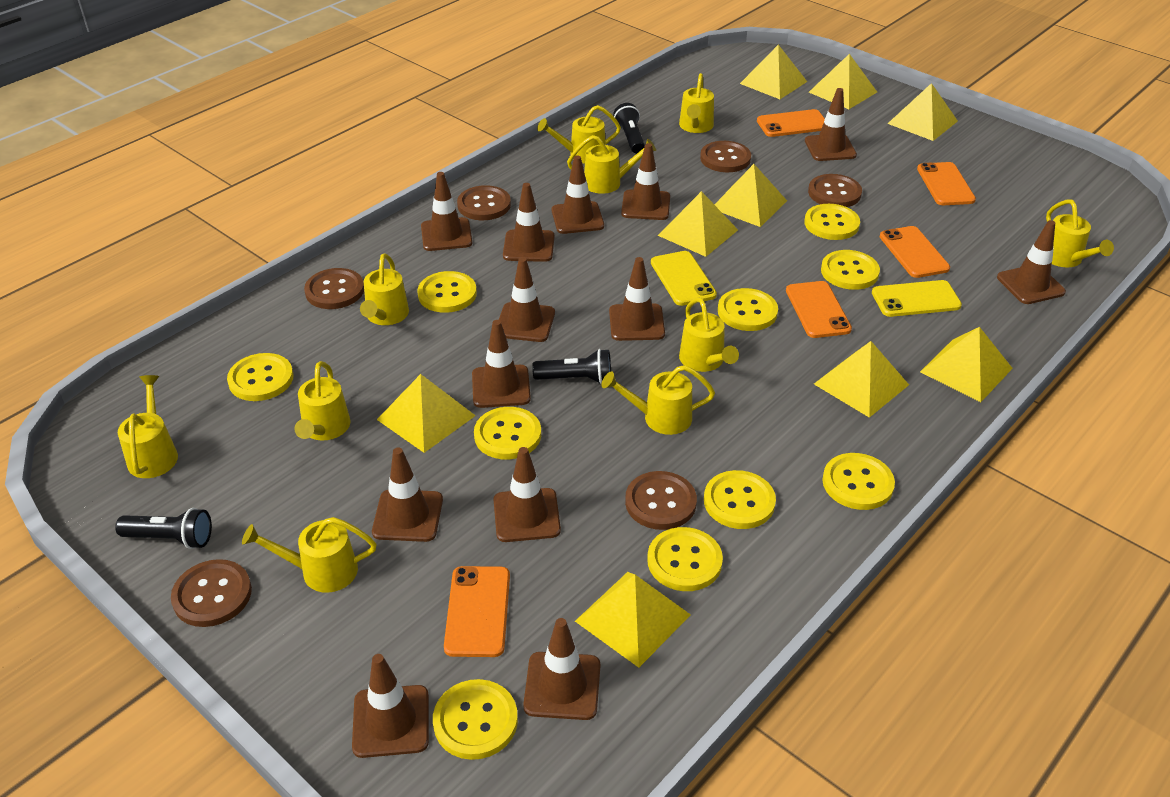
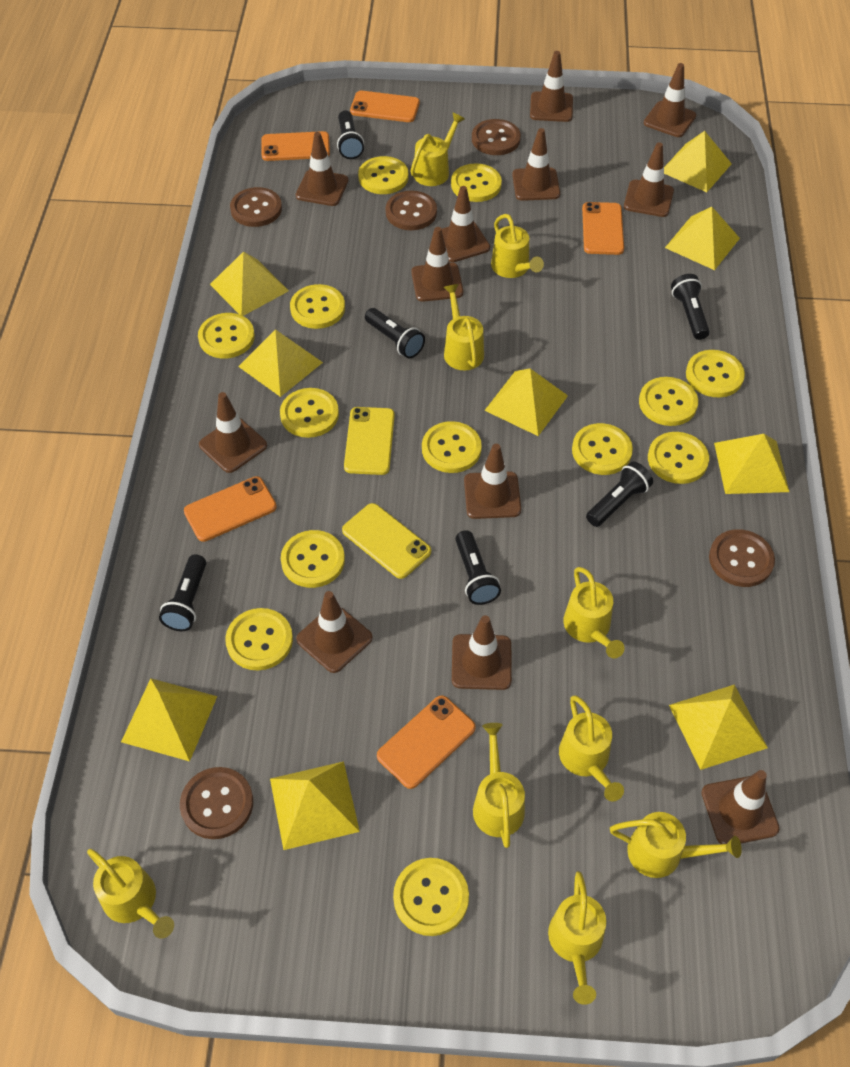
black flashlight: 3 -> 6
brown button: 6 -> 5
brown traffic cone: 13 -> 12
yellow button: 10 -> 13
yellow watering can: 10 -> 9

